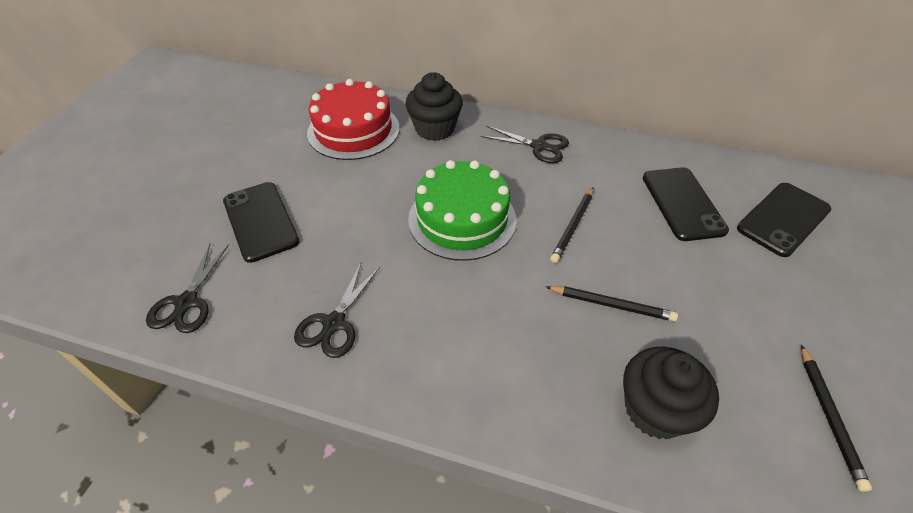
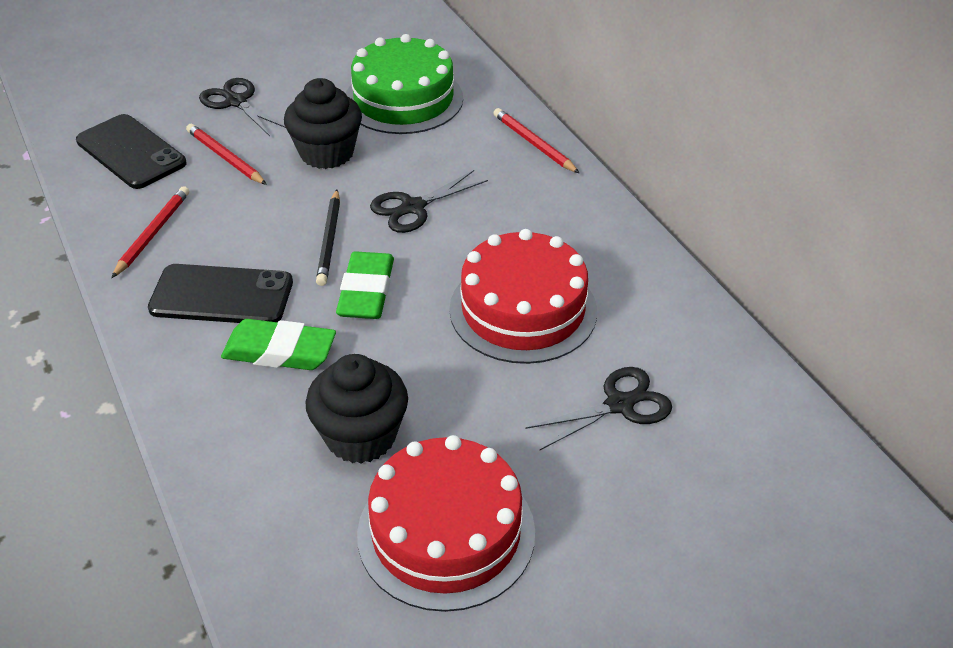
black pencil: 3 -> 1
black phone: 3 -> 2
green eraser: 0 -> 2
red cake: 1 -> 2
red pencil: 0 -> 3

